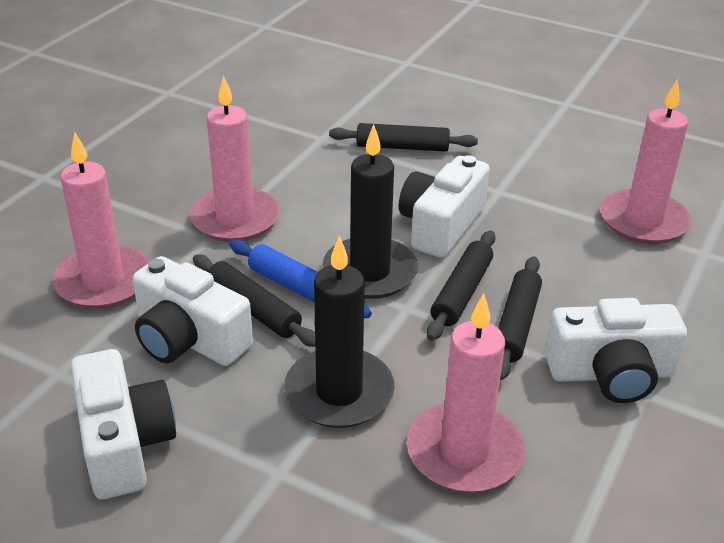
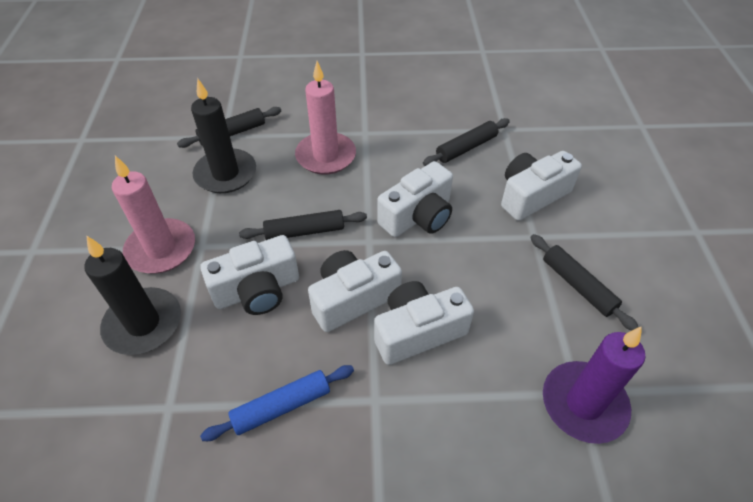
pink candle: 4 -> 2
purple candle: 0 -> 1
white camera: 4 -> 5

